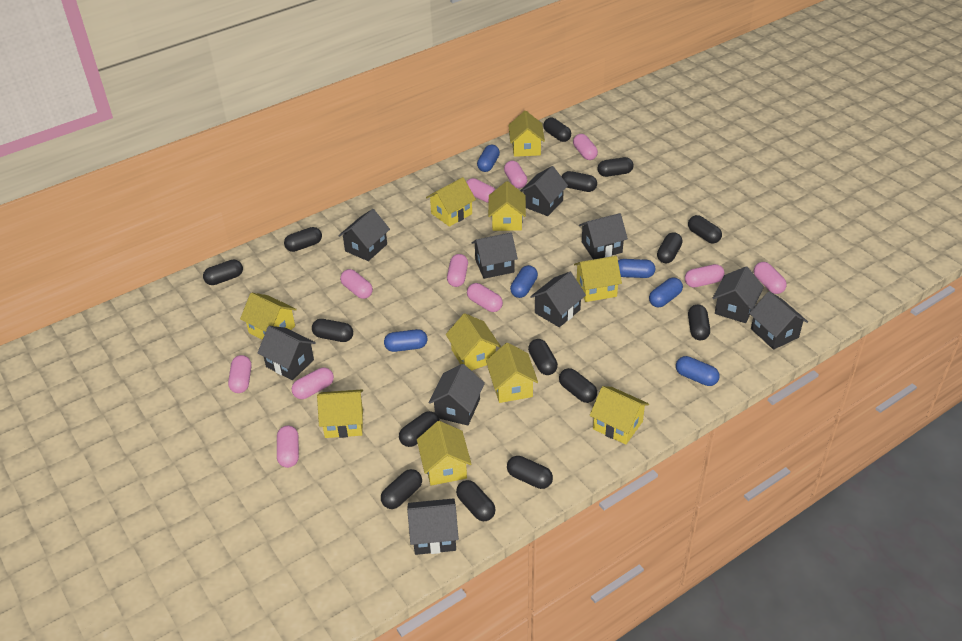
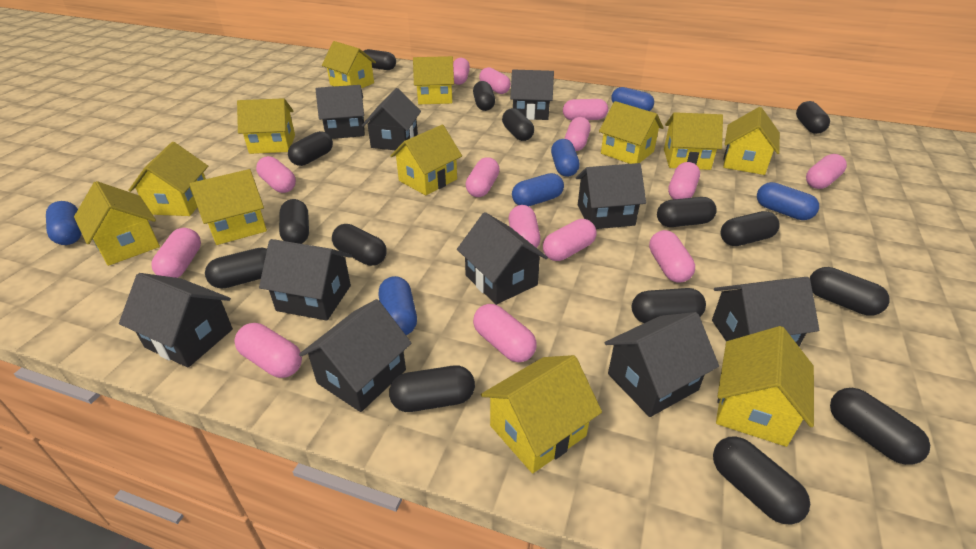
pink capsule: 11 -> 14
yellow house: 10 -> 12

